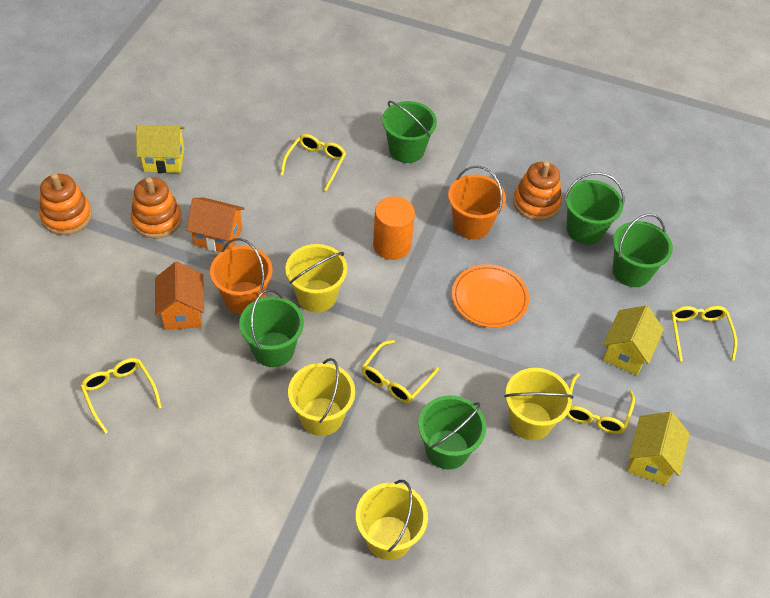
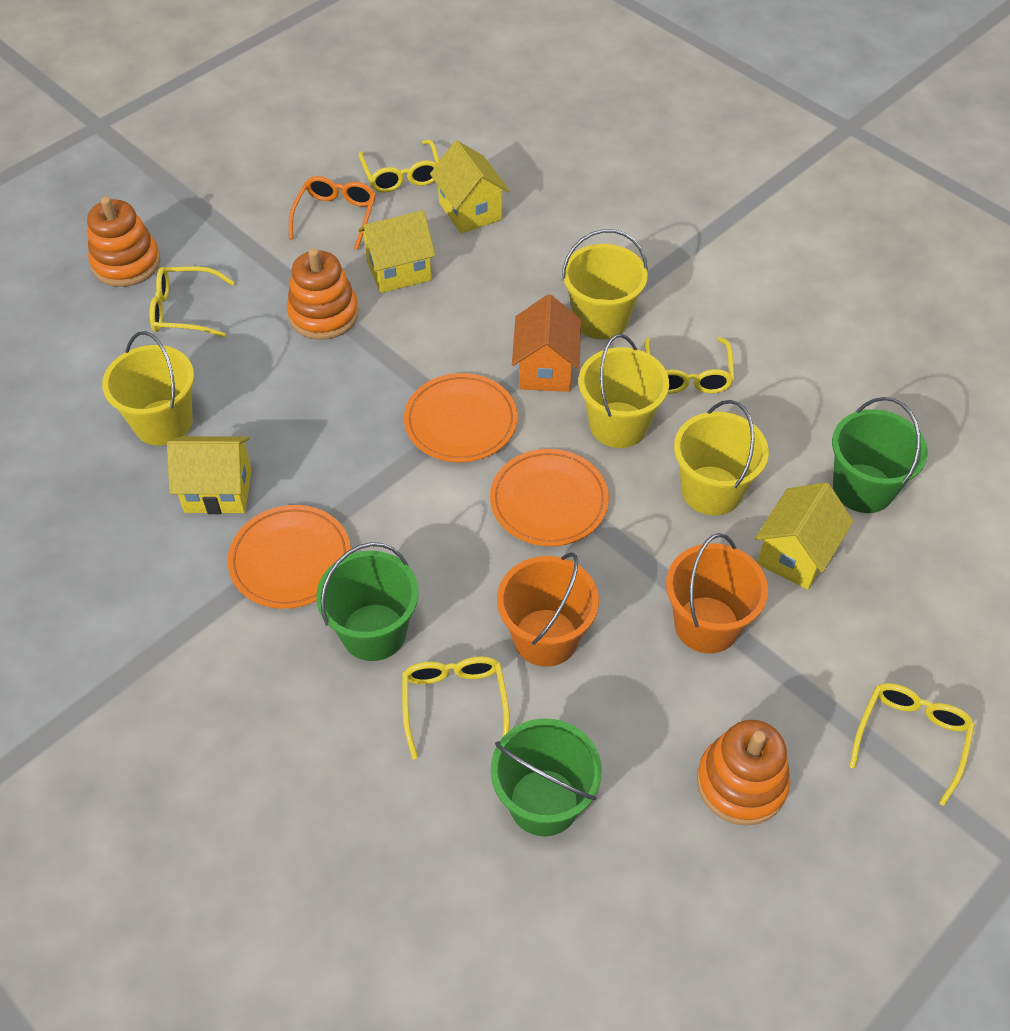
green bucket: 5 -> 3
orange cylinder: 1 -> 0
orange glasses: 0 -> 1
orange house: 2 -> 1
orange plate: 1 -> 3
yellow house: 3 -> 4

